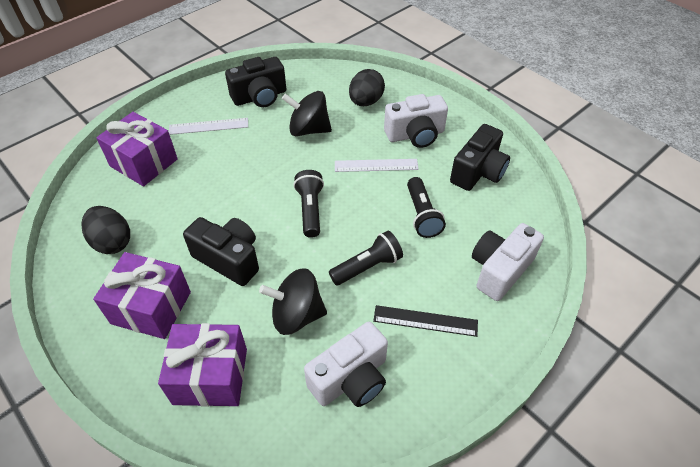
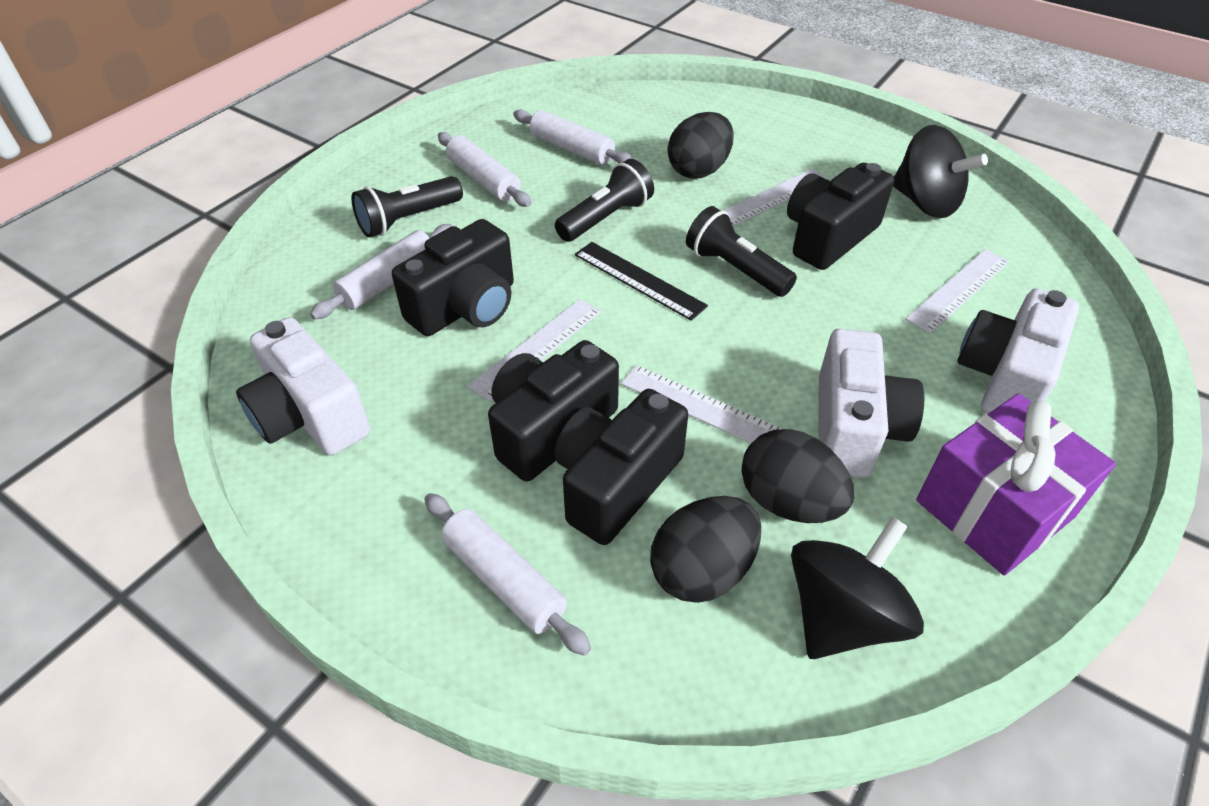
black camera: 3 -> 4
black egg: 2 -> 3
purple gift: 3 -> 1
white rolling pin: 0 -> 4
white ruler: 2 -> 4

